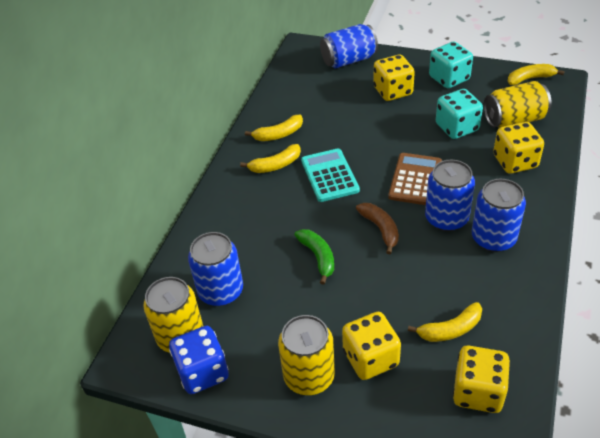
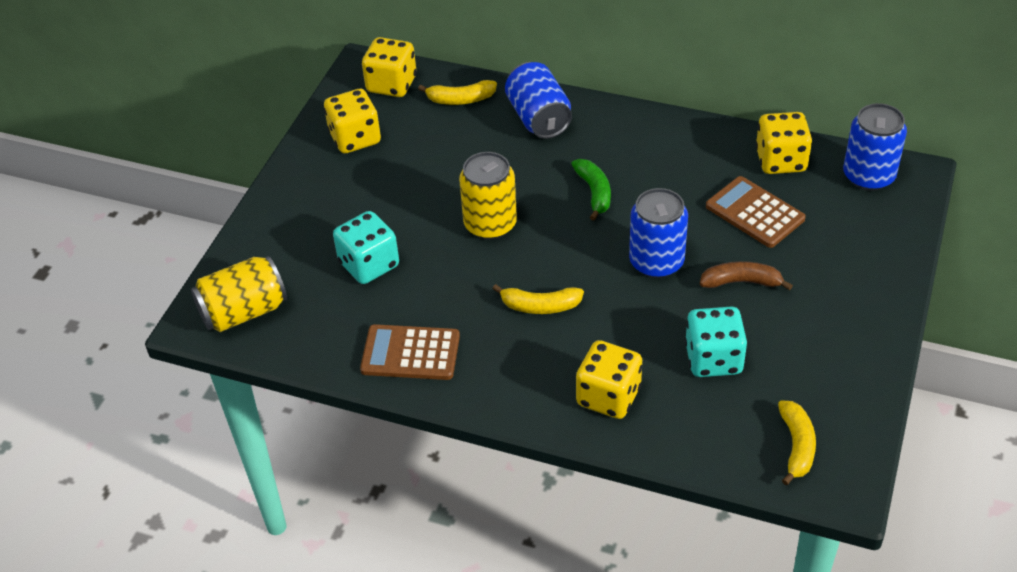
blue can: 4 -> 3
blue dice: 1 -> 0
brown calculator: 1 -> 2
turquoise calculator: 1 -> 0
yellow banana: 4 -> 3
yellow can: 3 -> 2

